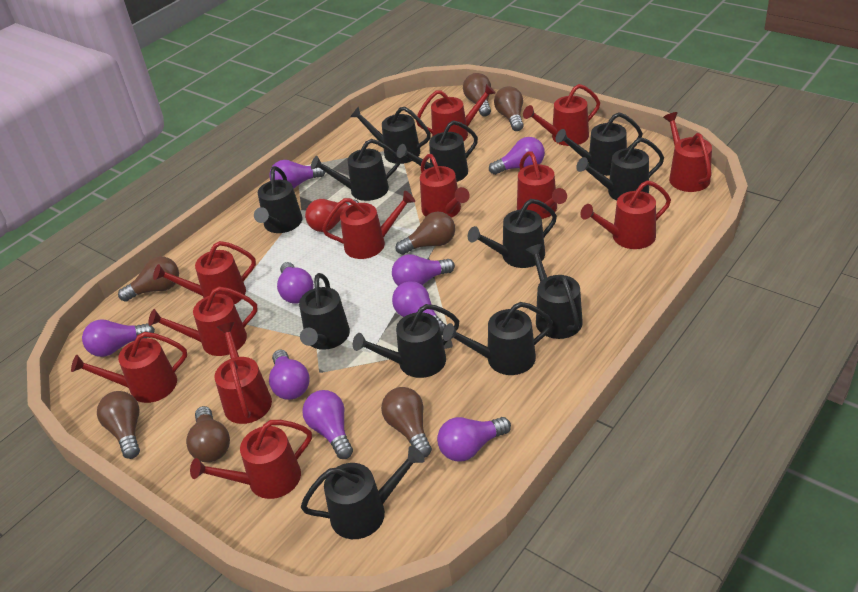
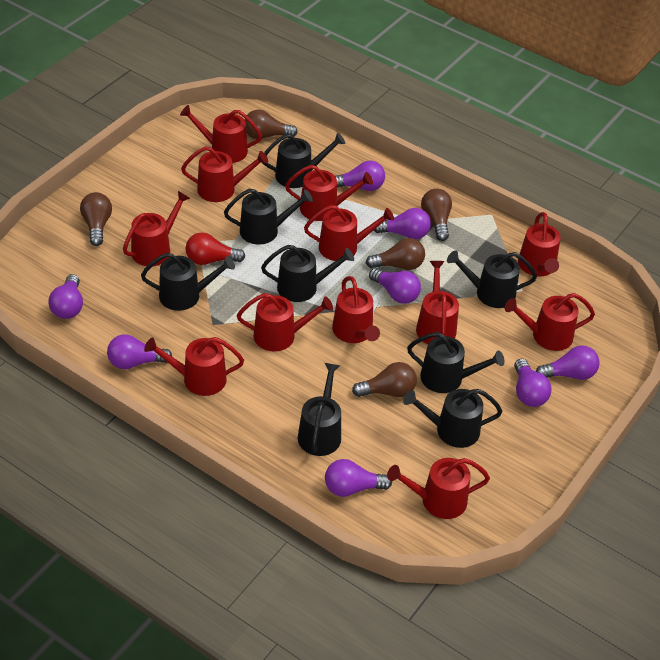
black watering can: 12 -> 8
brown light bulb: 7 -> 5
purple light bulb: 9 -> 8

